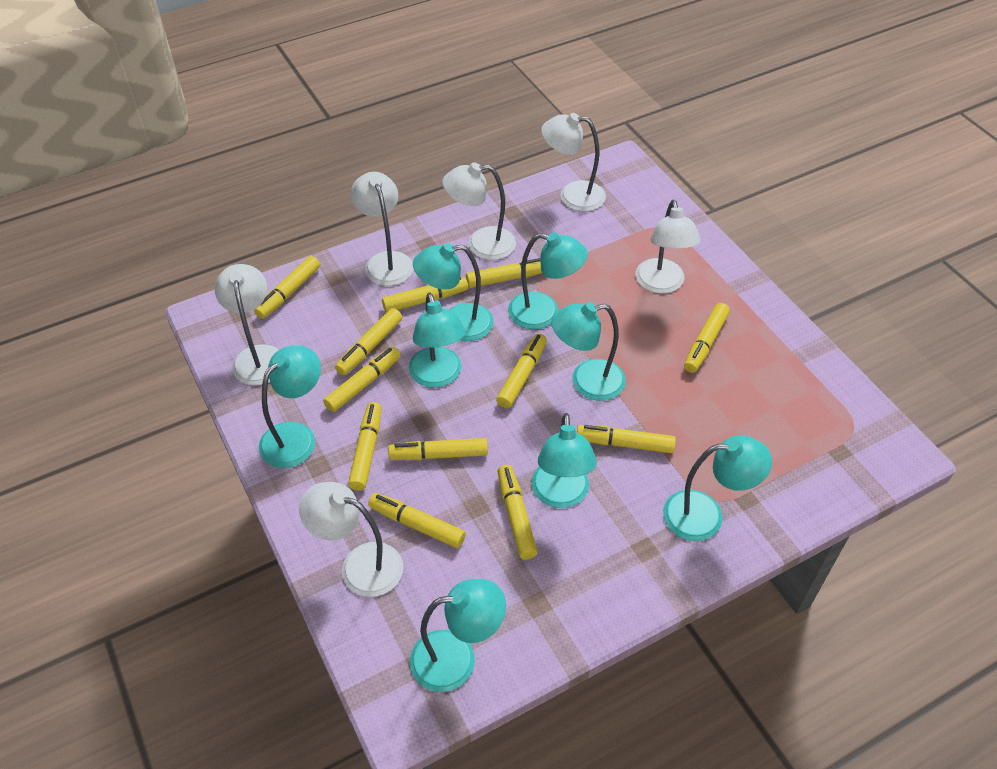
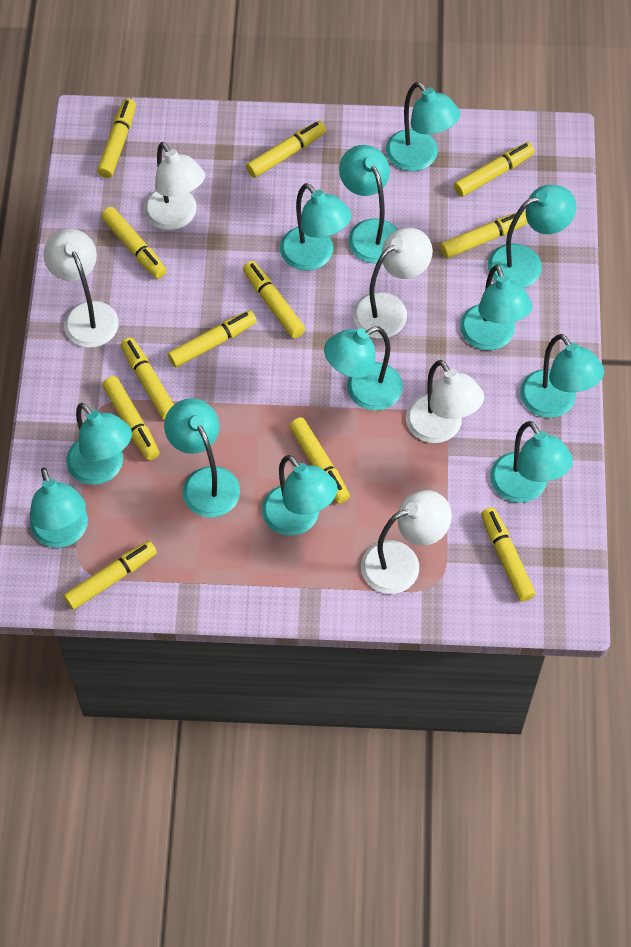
turquoise lamp: 8 -> 12
white lamp: 6 -> 5

